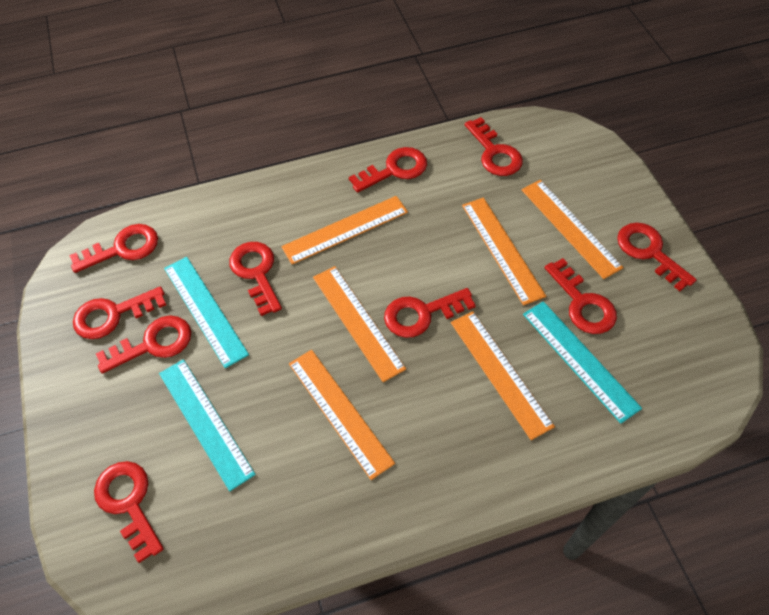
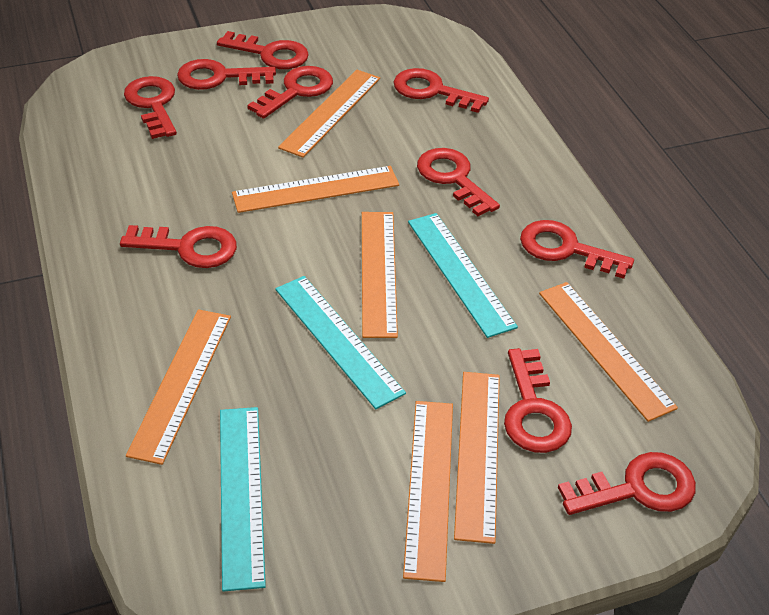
orange ruler: 6 -> 7

